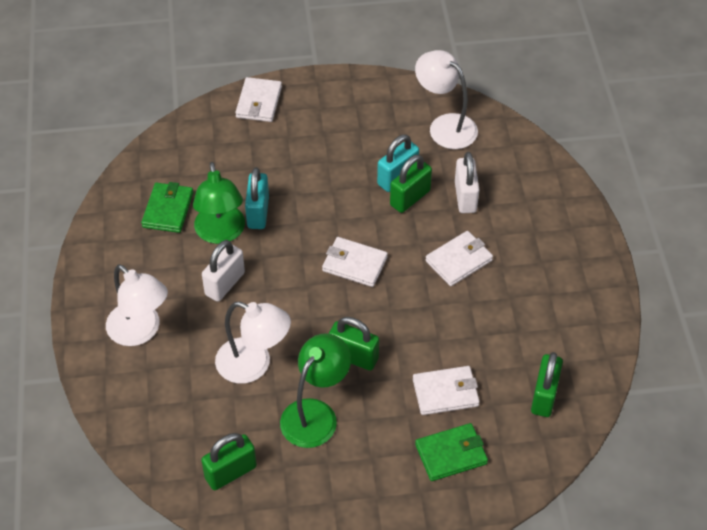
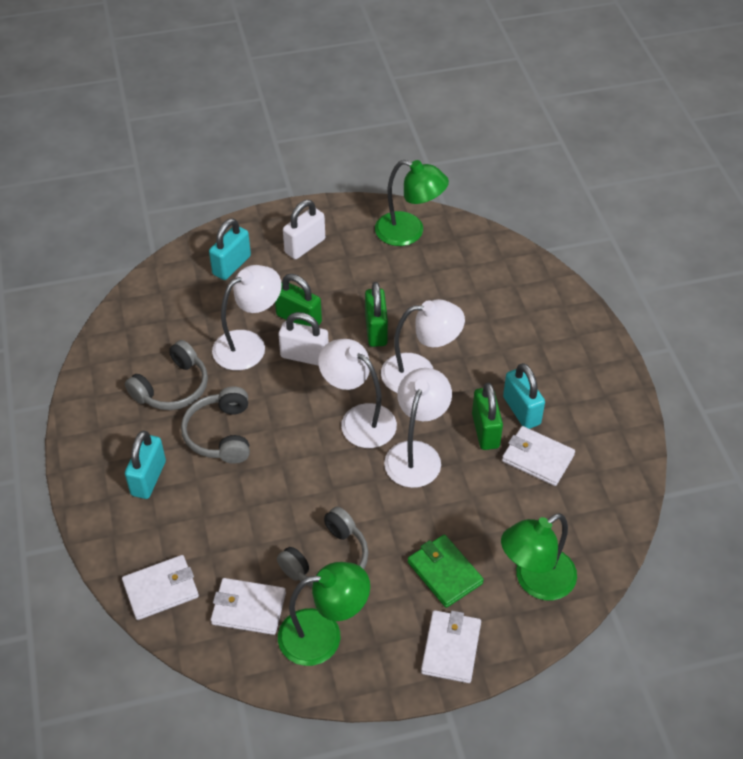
green lamp: 2 -> 3
green padlock: 4 -> 3
green wallet: 2 -> 1
grey headphones: 0 -> 3
turquoise padlock: 2 -> 3
white lamp: 3 -> 4

